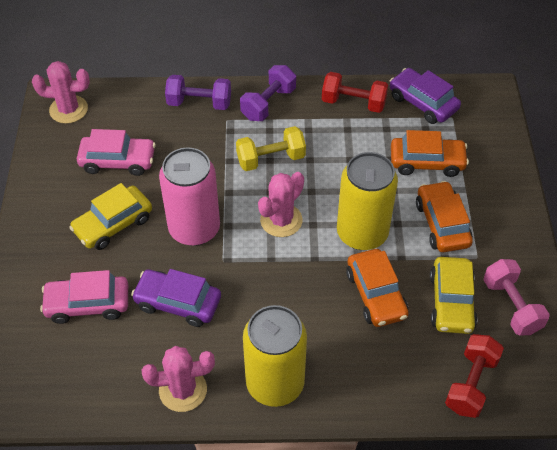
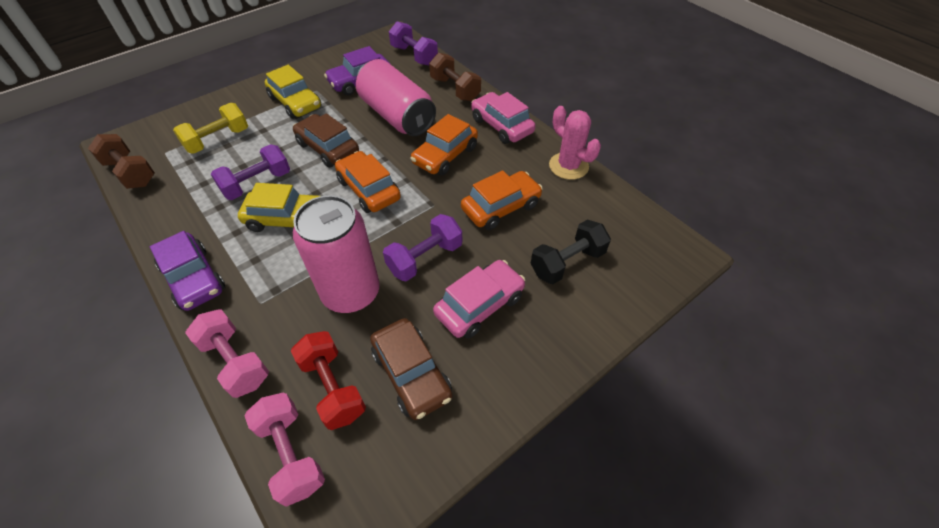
black dumbbell: 0 -> 1
brown car: 0 -> 2
brown dumbbell: 0 -> 2
pink cactus: 3 -> 1
pink can: 1 -> 2
pink dumbbell: 1 -> 2
purple dumbbell: 2 -> 3
red dumbbell: 2 -> 1
yellow can: 2 -> 0

